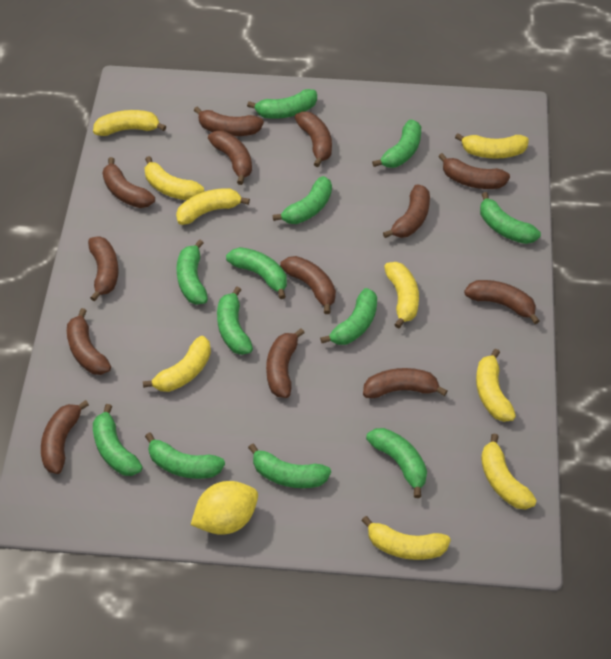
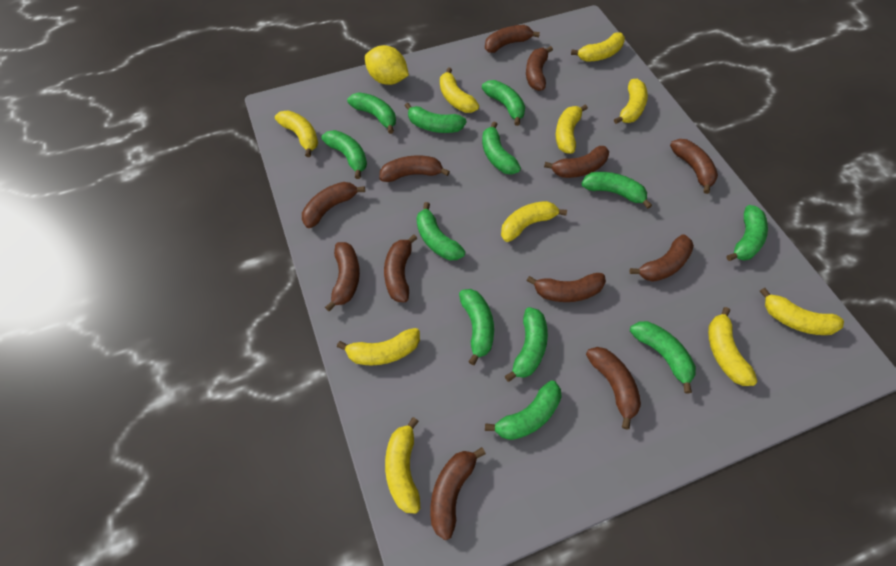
brown banana: 13 -> 12
yellow banana: 9 -> 10

